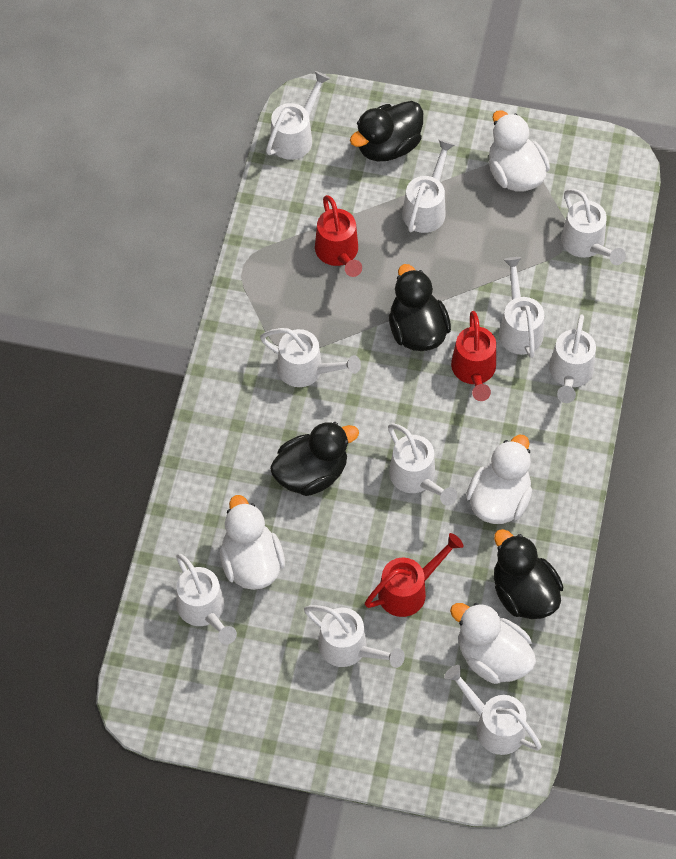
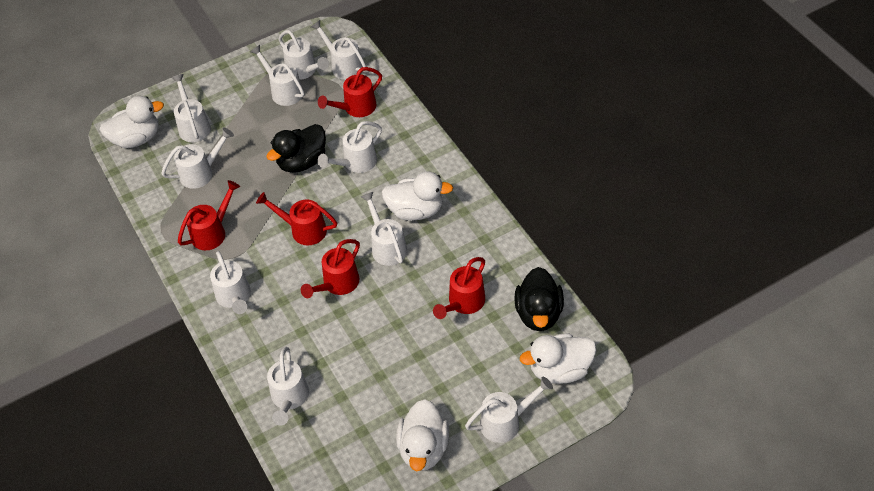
black duck: 4 -> 2
red watering can: 3 -> 5

